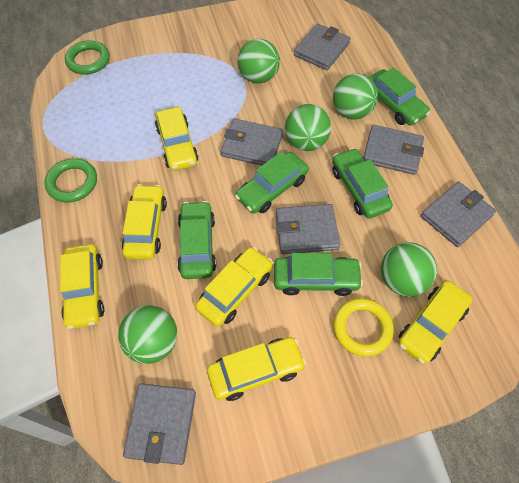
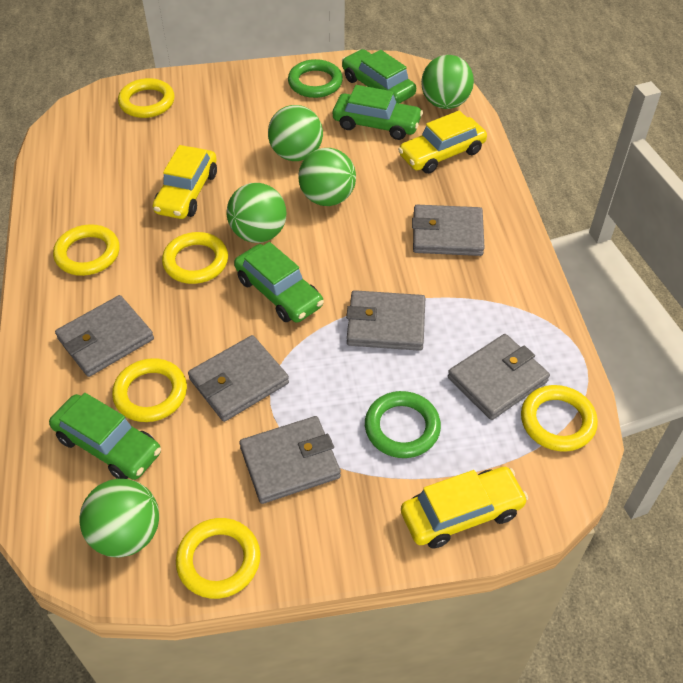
green car: 5 -> 4
yellow car: 6 -> 3
yellow ring: 1 -> 6

